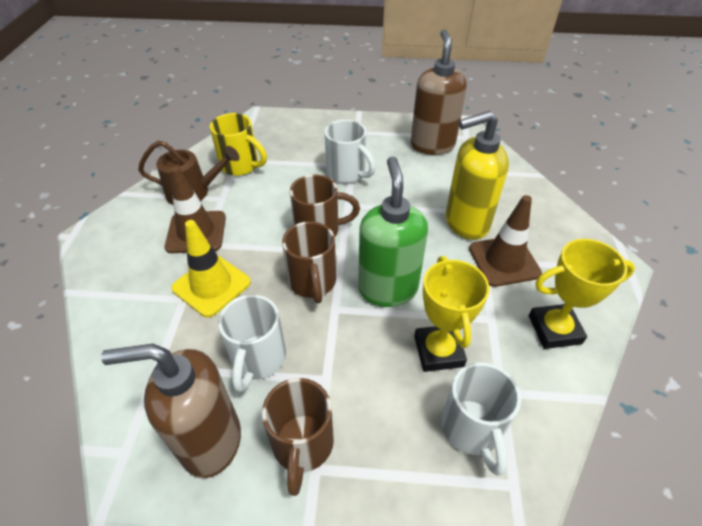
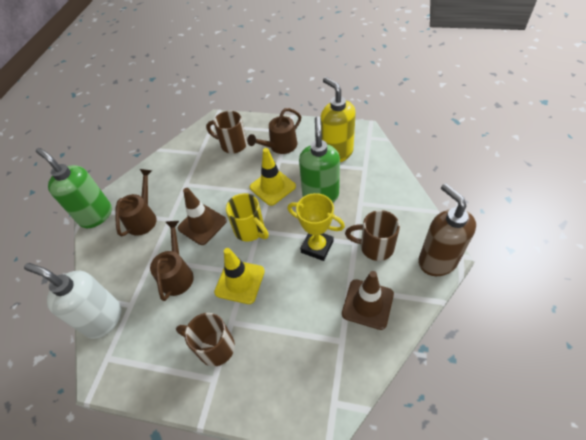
brown soap dispenser: 2 -> 1
brown watering can: 1 -> 3
green soap dispenser: 1 -> 2
white mug: 3 -> 0
white soap dispenser: 0 -> 1
yellow traffic cone: 1 -> 2
yellow trophy: 2 -> 1

